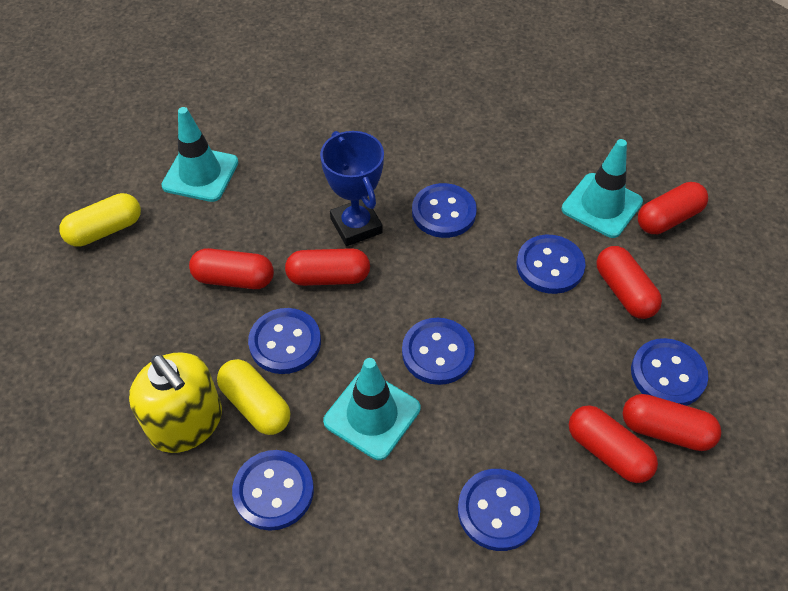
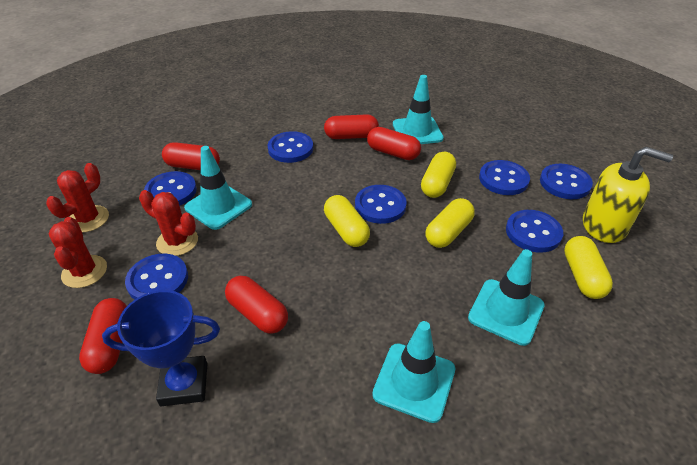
red cactus: 0 -> 3
red capsule: 6 -> 5
turquoise traffic cone: 3 -> 4
yellow capsule: 2 -> 4

